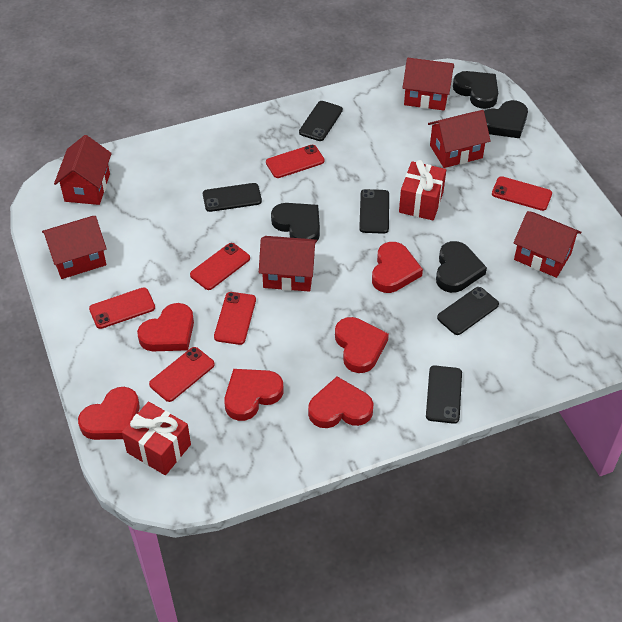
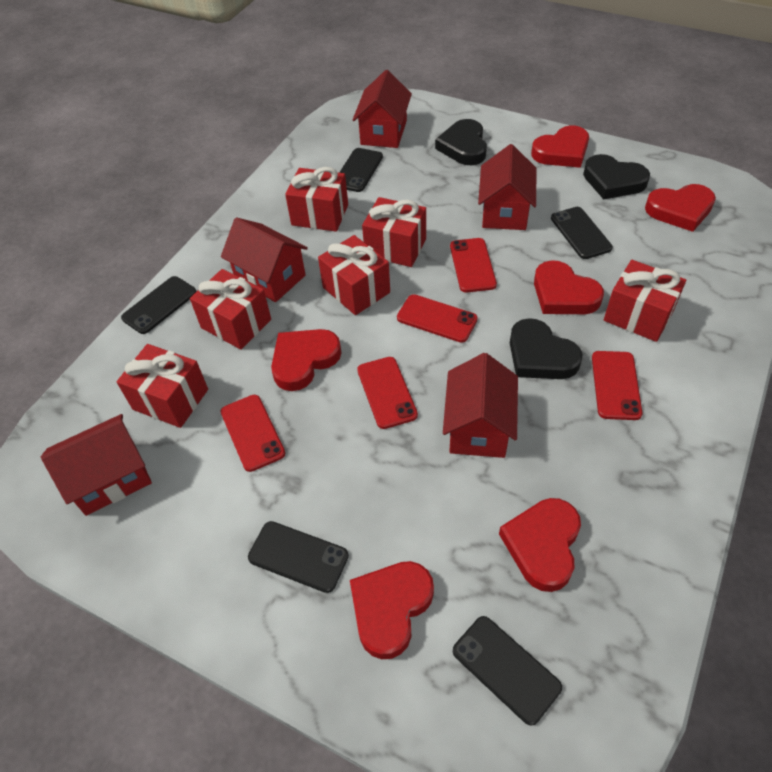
black heart: 4 -> 3
red gift: 2 -> 6
red house: 6 -> 5
red phone: 6 -> 5

